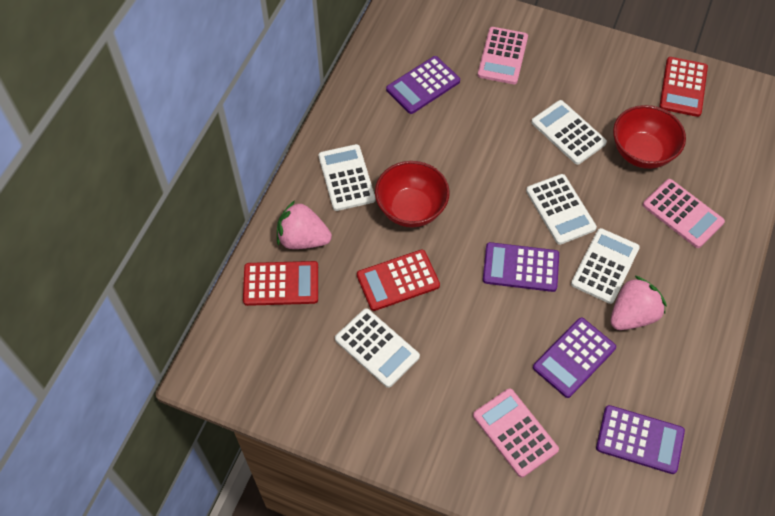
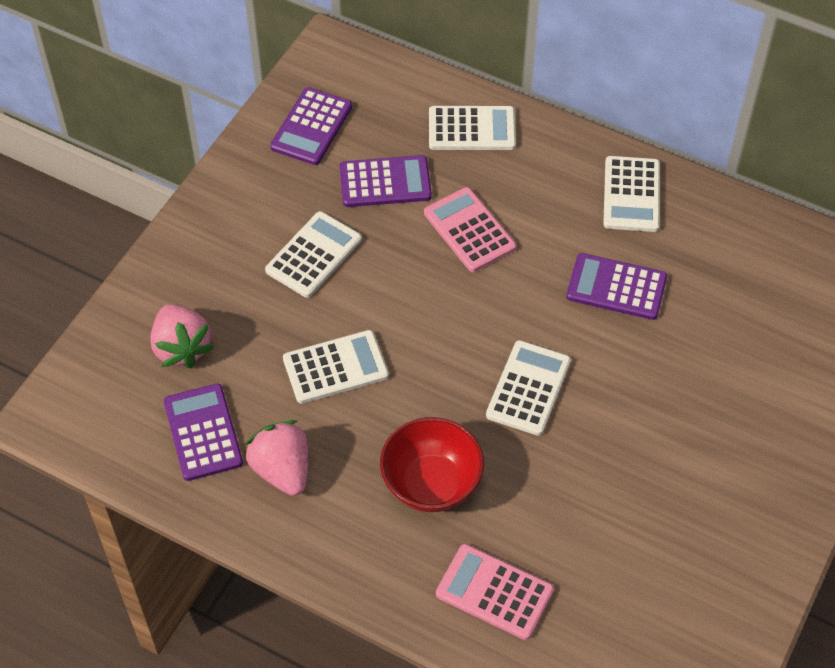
pink calculator: 3 -> 2
red bowl: 2 -> 1
red calculator: 3 -> 0

